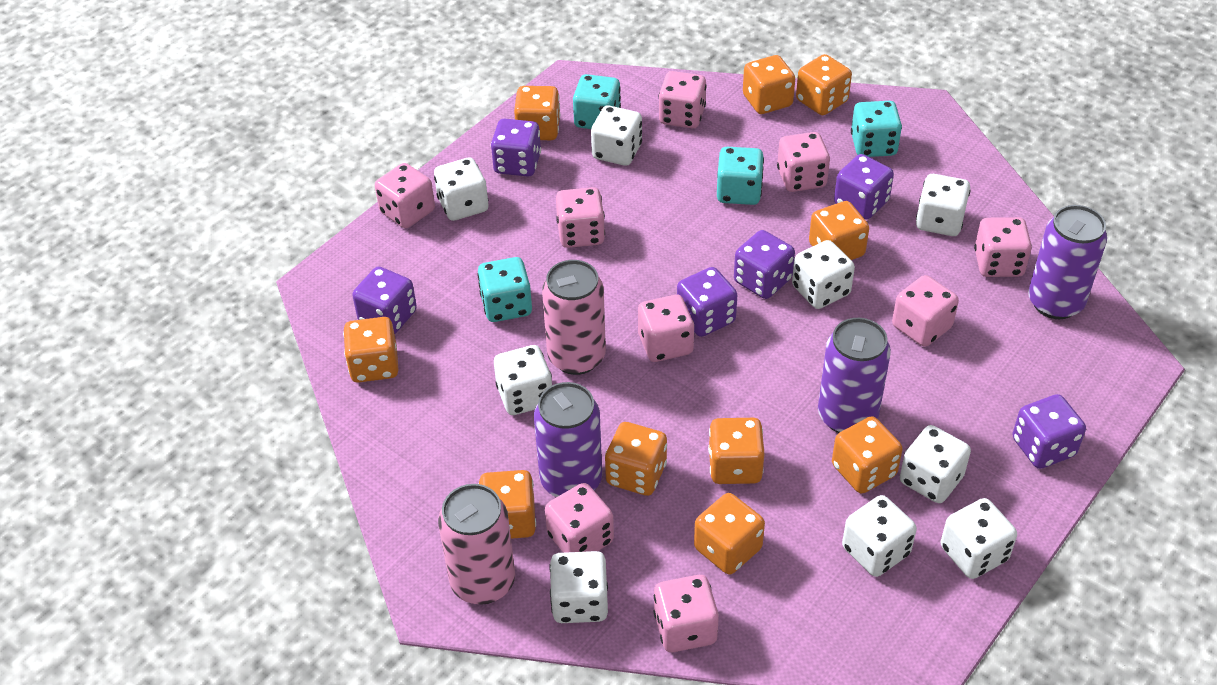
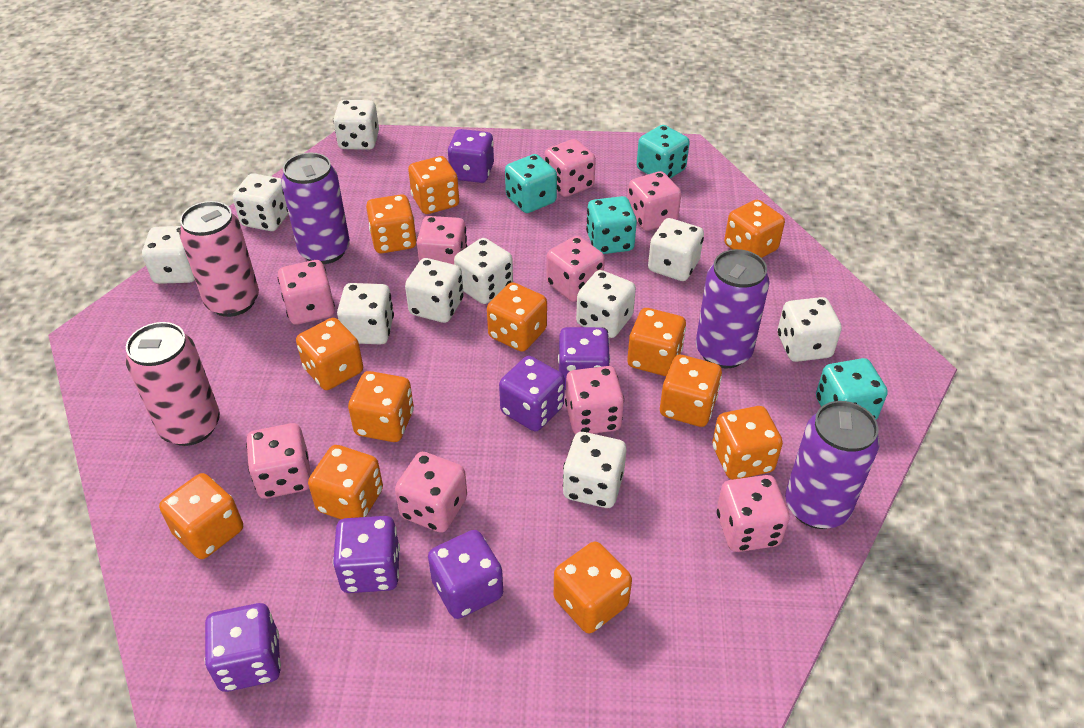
orange dice: 10 -> 12
white dice: 9 -> 10

